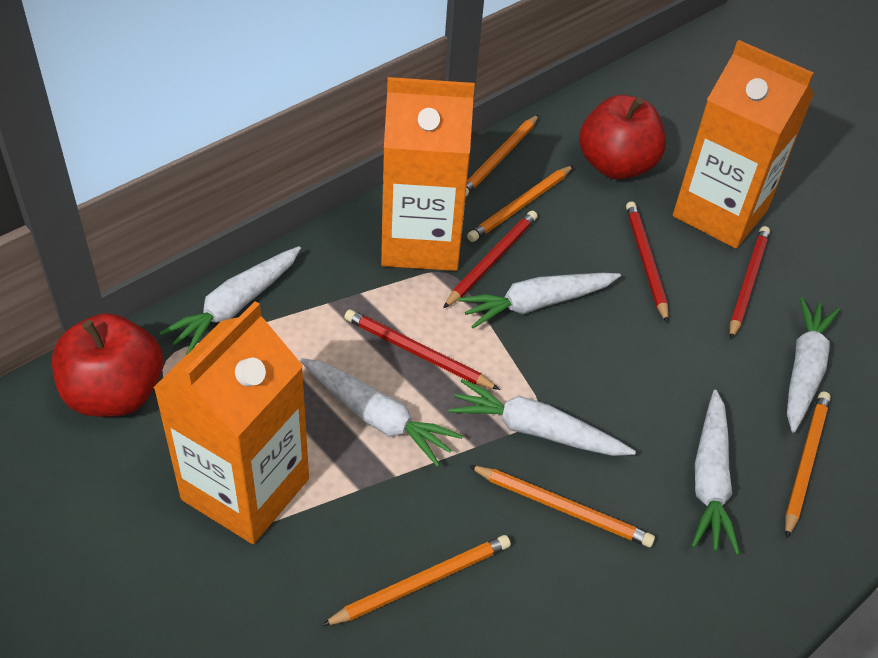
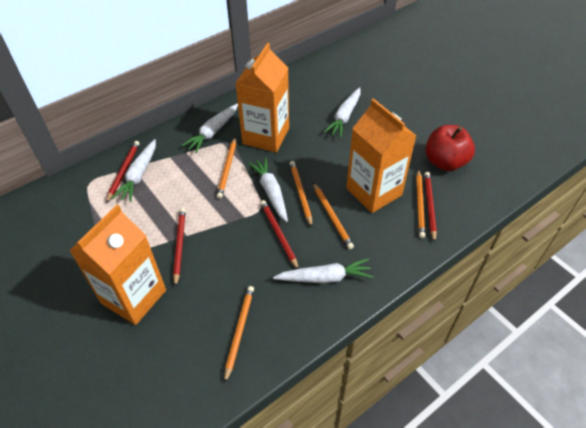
red apple: 2 -> 1
white carrot: 6 -> 5

